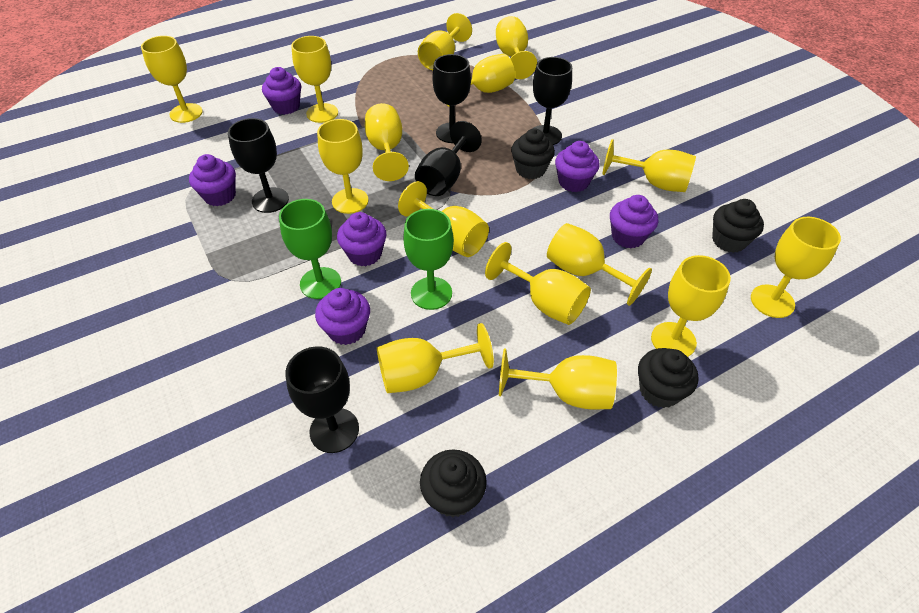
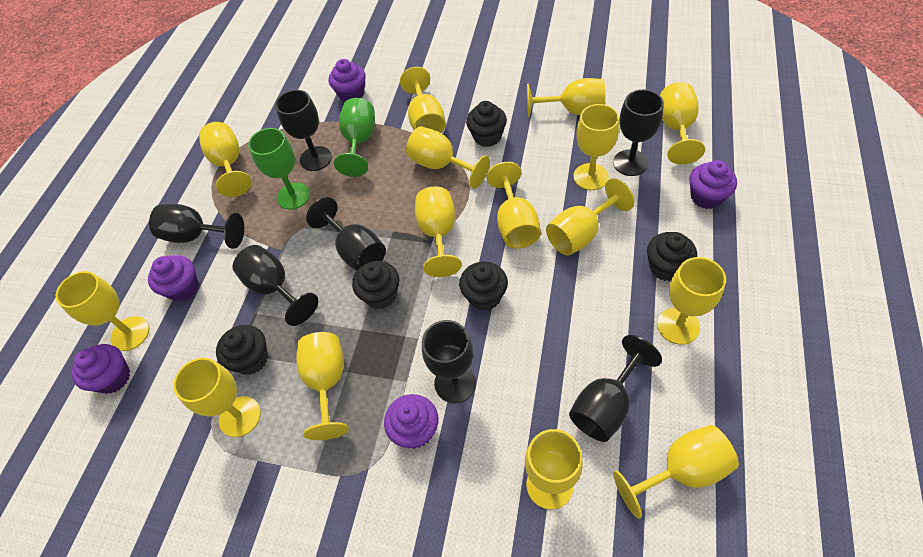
black cupcake: 4 -> 5
black goblet: 5 -> 7
purple cupcake: 6 -> 5

